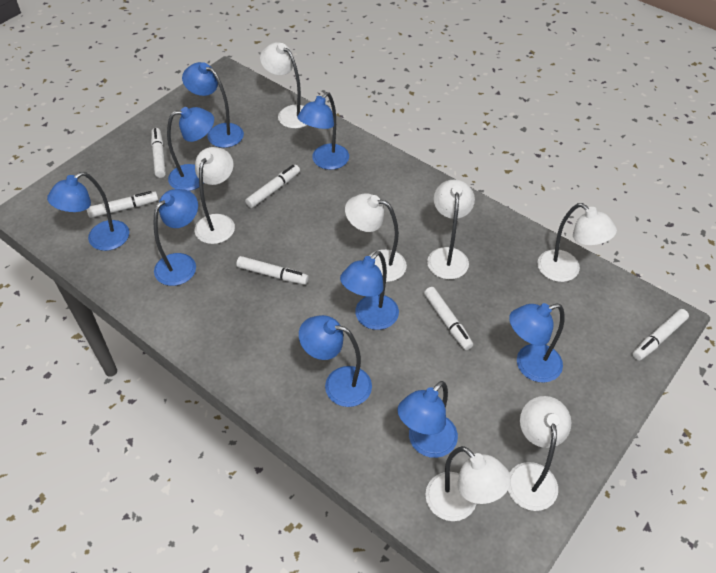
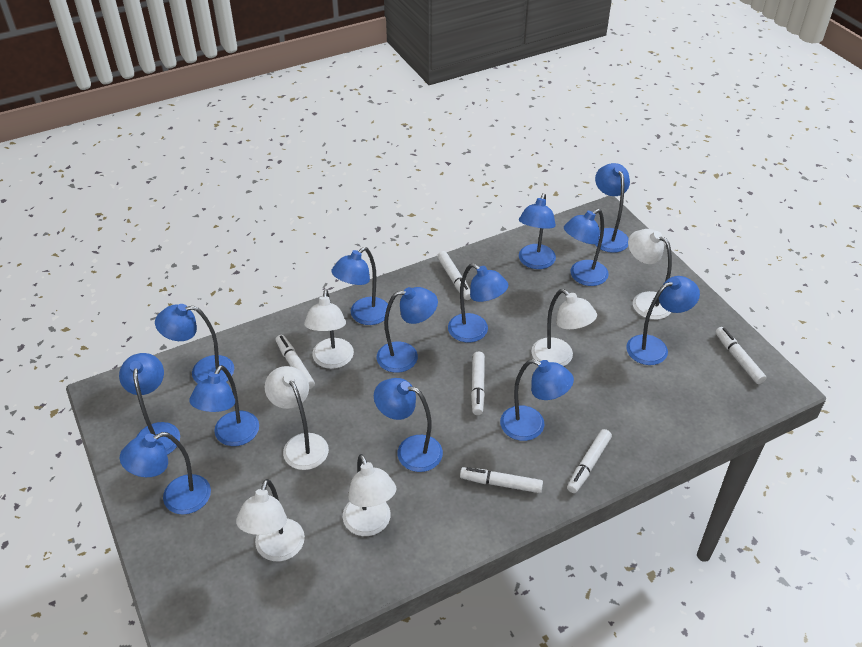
blue lamp: 9 -> 13
white lamp: 7 -> 6

